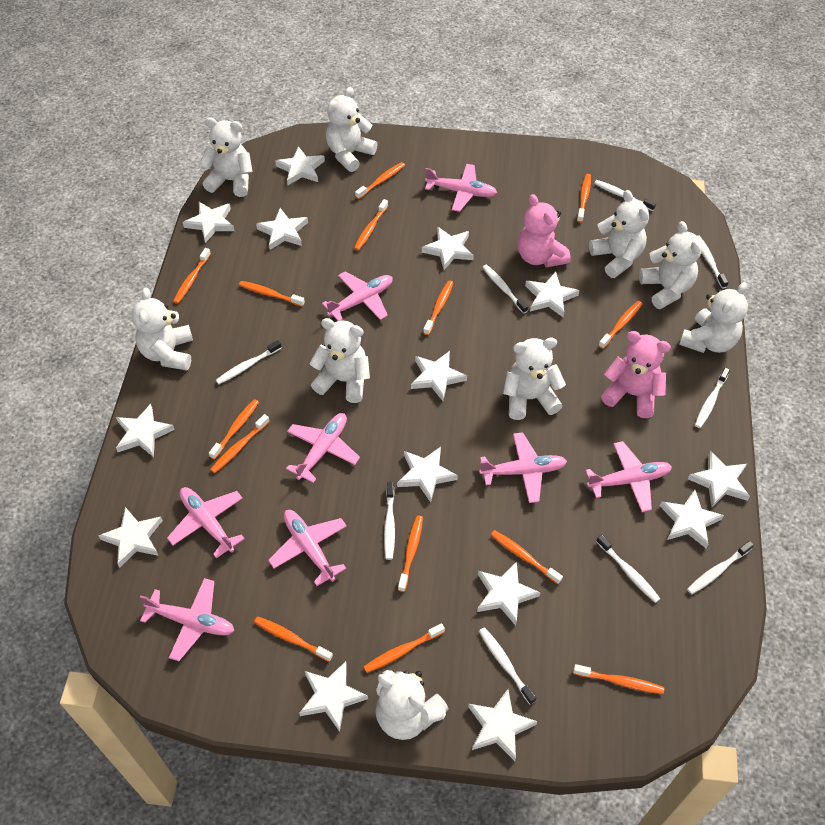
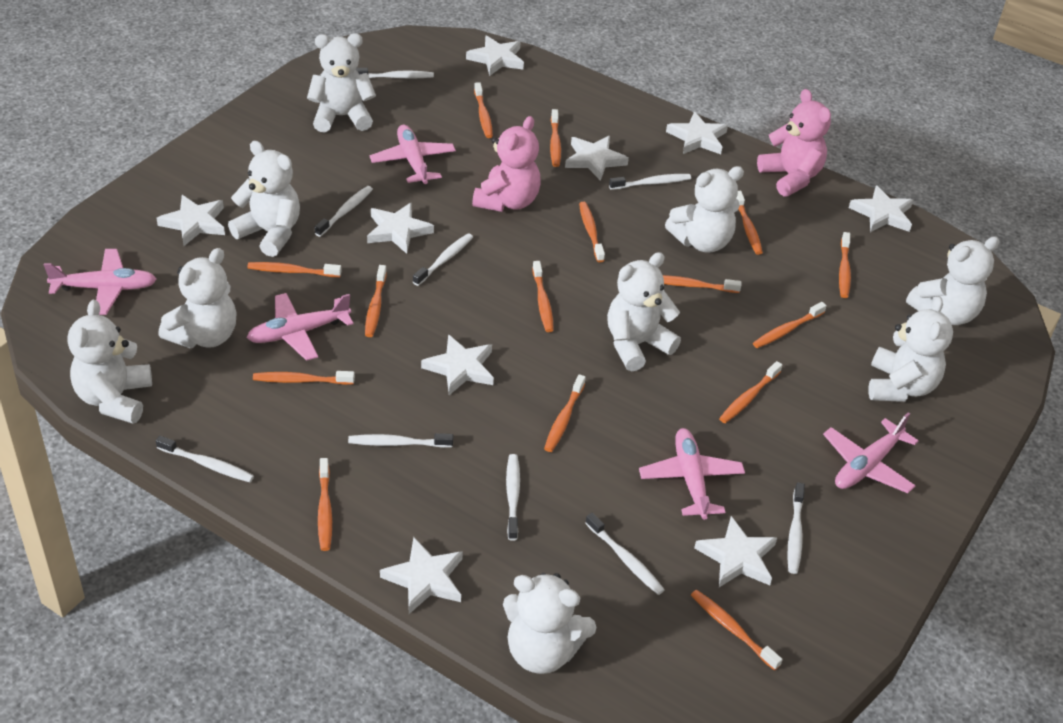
orange toothbrush: 14 -> 15
pink plane: 8 -> 5
white star: 14 -> 9

